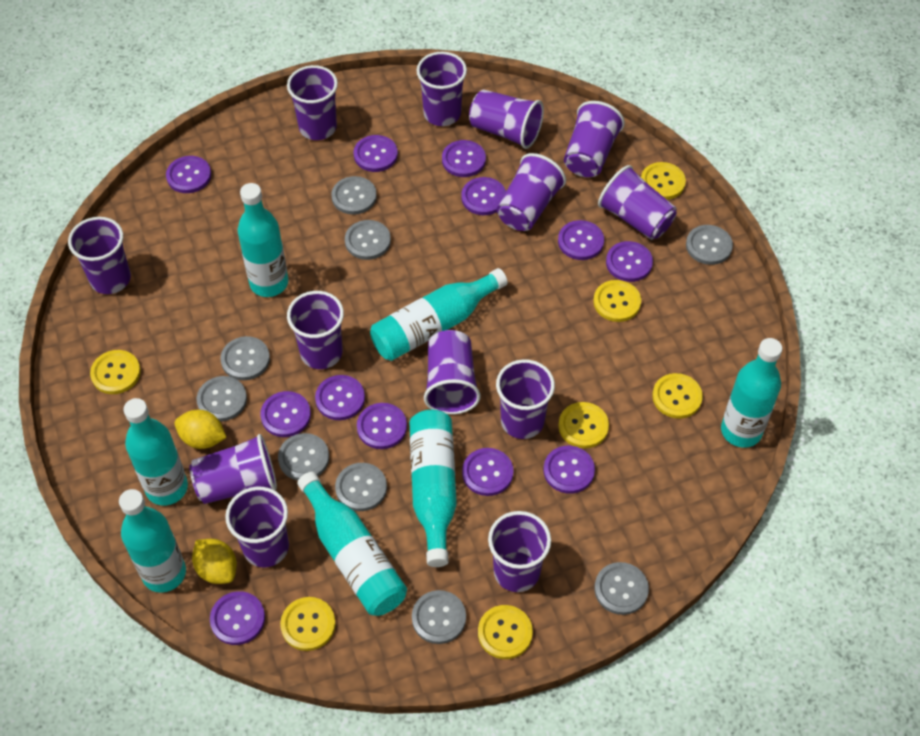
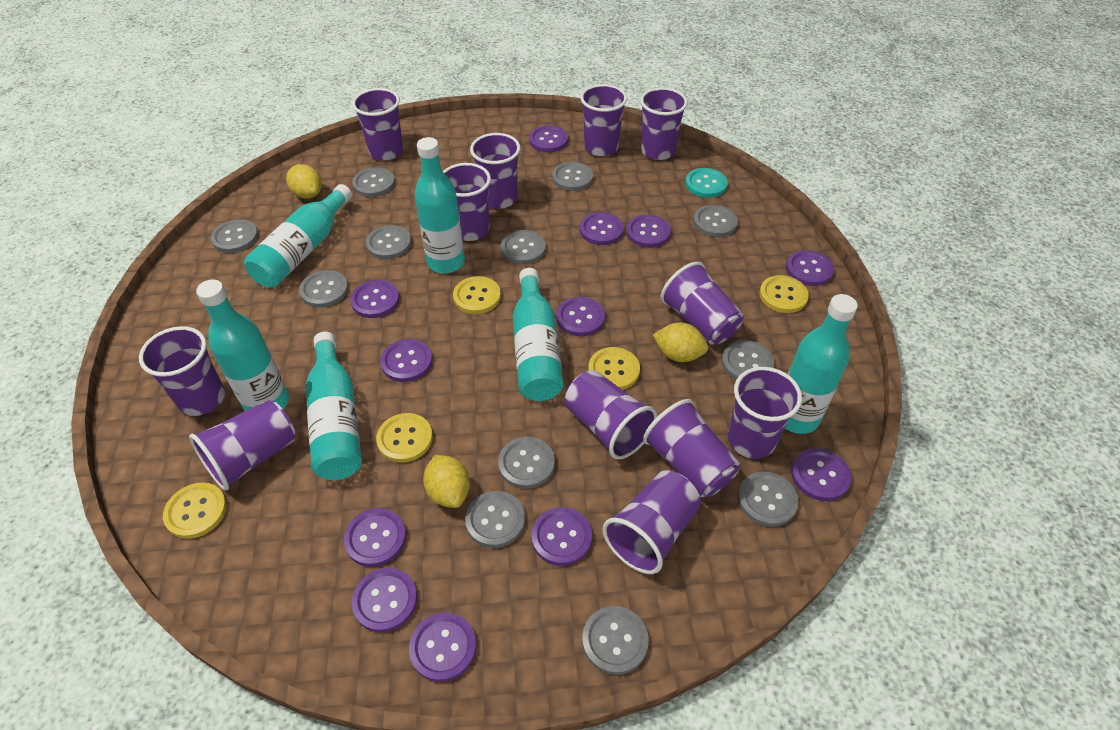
grey button: 9 -> 12
purple cup: 13 -> 12
turquoise bottle: 7 -> 6
turquoise button: 0 -> 1
yellow button: 7 -> 5
yellow lemon: 2 -> 3

